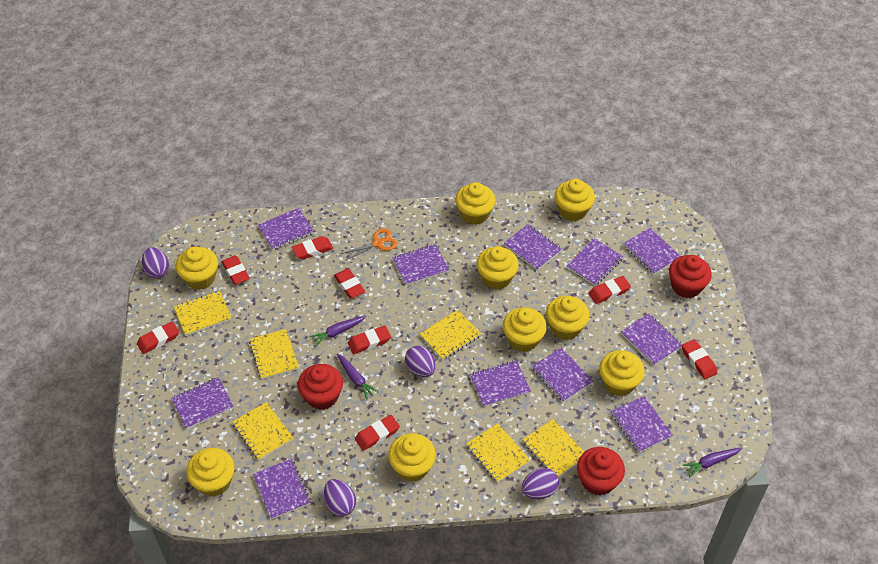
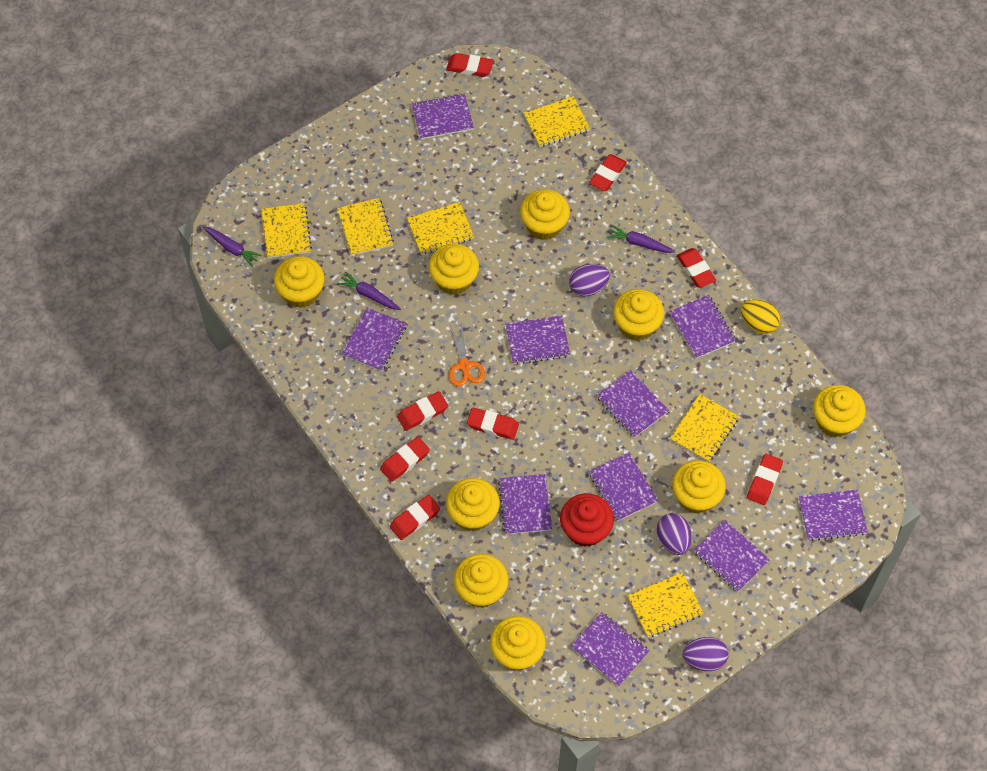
purple egg: 4 -> 3
purple notebook: 11 -> 10
red cupcake: 3 -> 1
yellow egg: 0 -> 1

